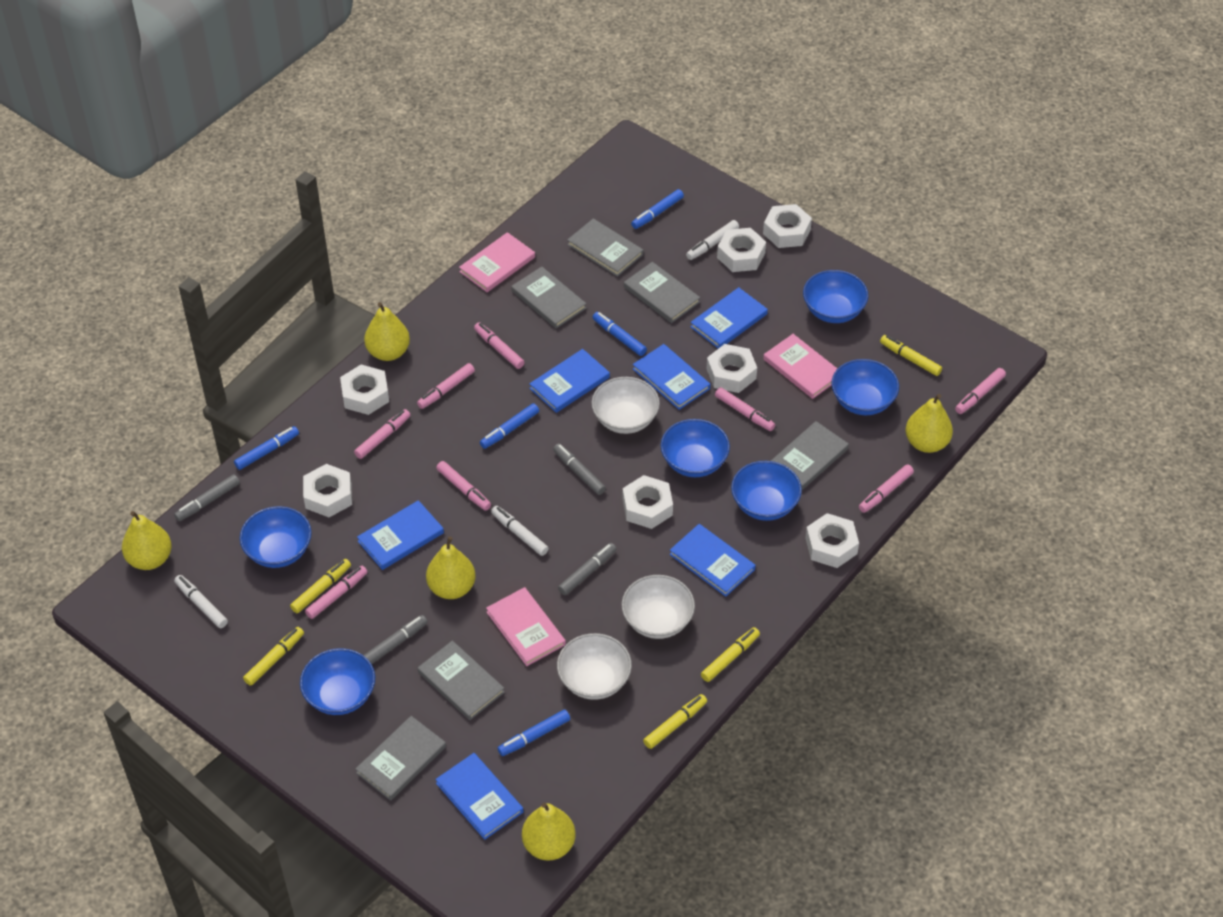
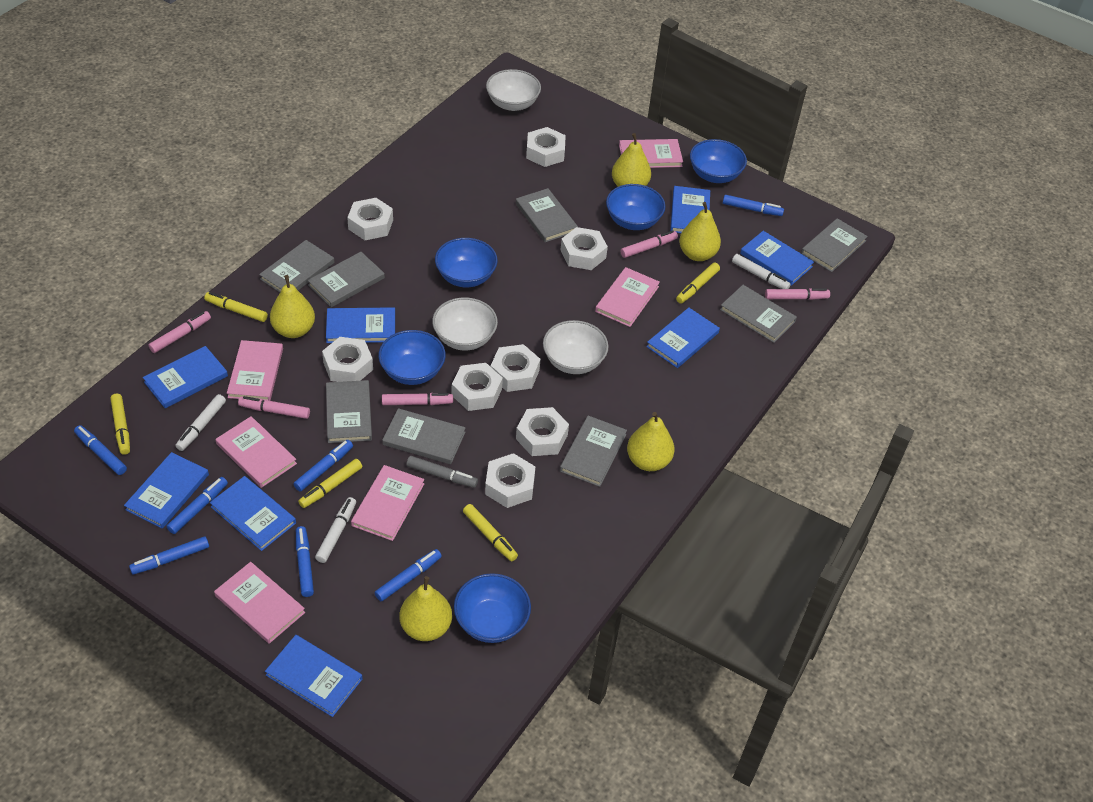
blue book: 6 -> 8
blue bowl: 6 -> 5
blue marker: 5 -> 7
grey book: 6 -> 8
grey marker: 4 -> 1
pink book: 3 -> 6
pink marker: 8 -> 5
white nut: 7 -> 8

